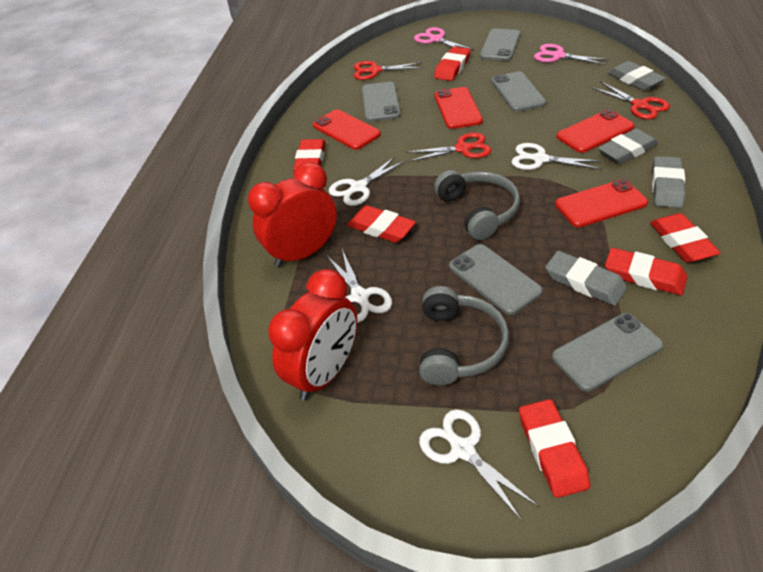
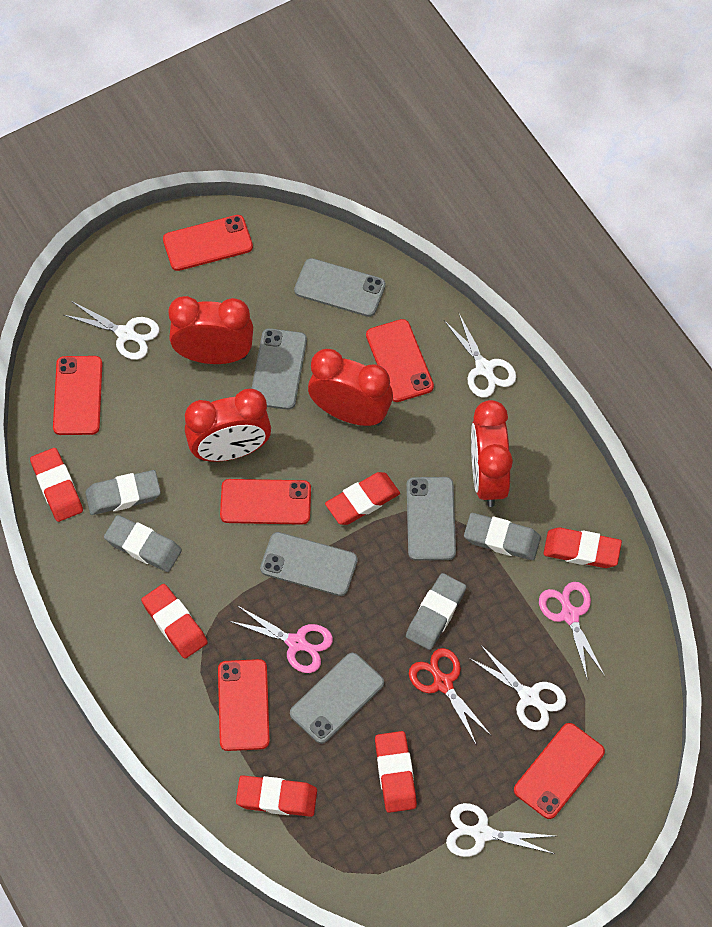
grey headphones: 2 -> 0
red clock: 2 -> 4
red phone: 4 -> 6
red scissors: 3 -> 1

